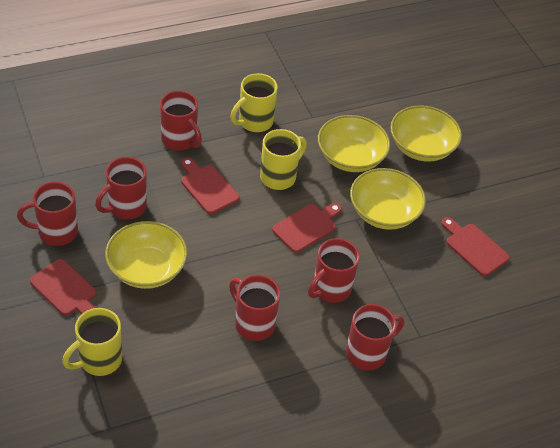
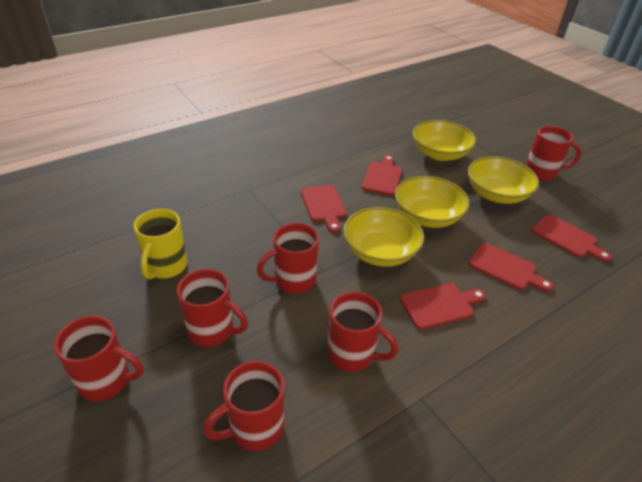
red cutting board: 4 -> 5
yellow mug: 3 -> 1

